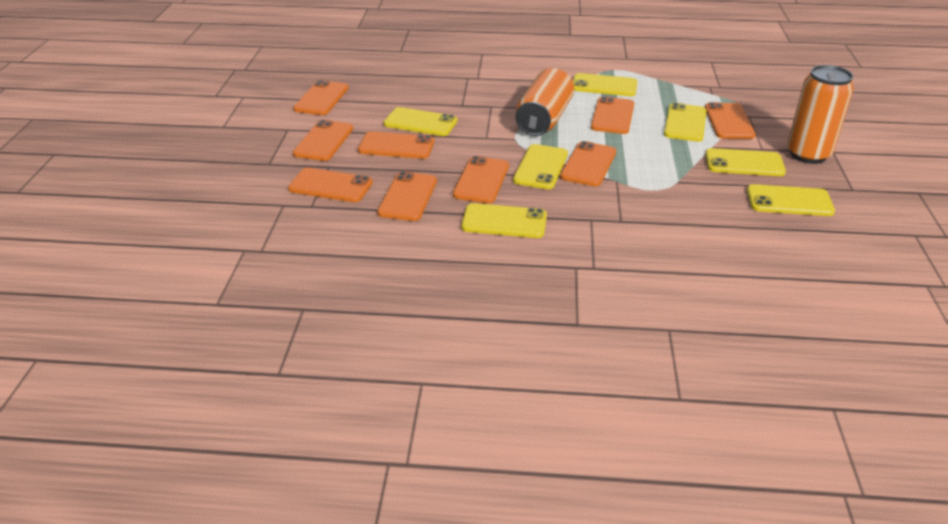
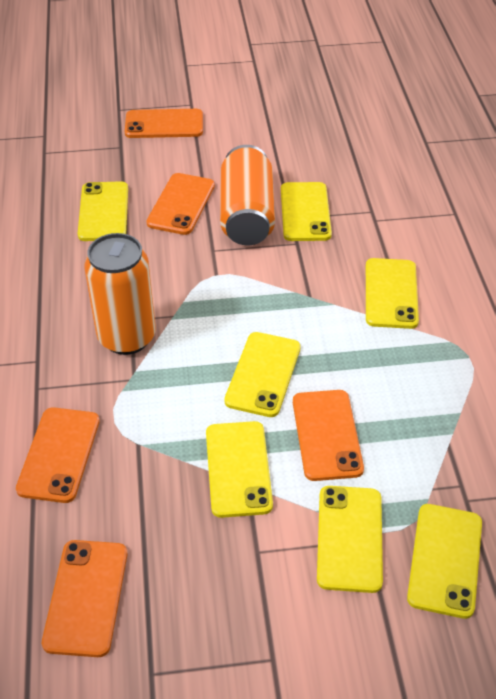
orange phone: 9 -> 5

